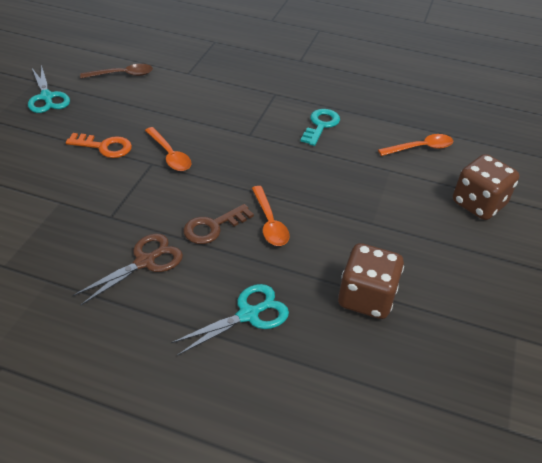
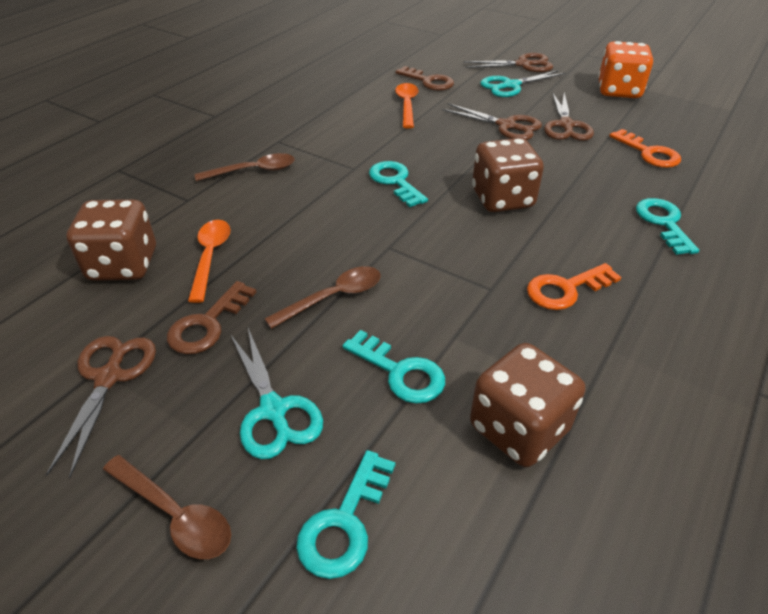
brown dice: 2 -> 3
brown key: 1 -> 2
brown scissors: 1 -> 4
brown spoon: 1 -> 3
orange dice: 0 -> 1
orange key: 1 -> 2
orange spoon: 3 -> 2
turquoise key: 1 -> 4

